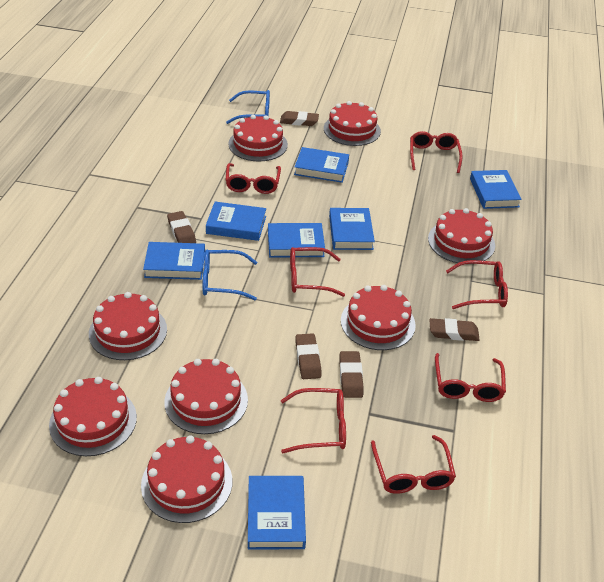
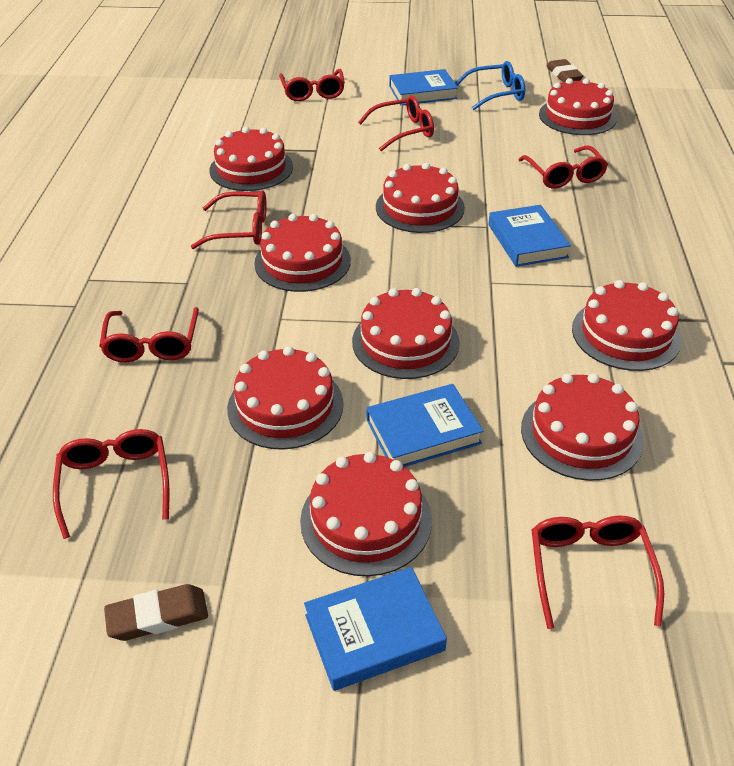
blue book: 7 -> 4
blue glasses: 2 -> 1
brown eraser: 5 -> 2
red cake: 8 -> 9

